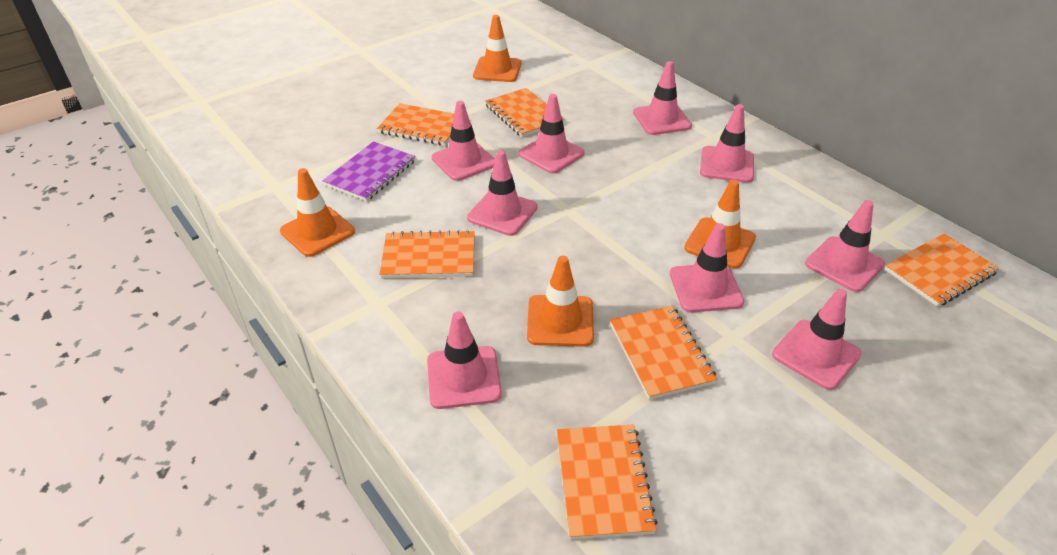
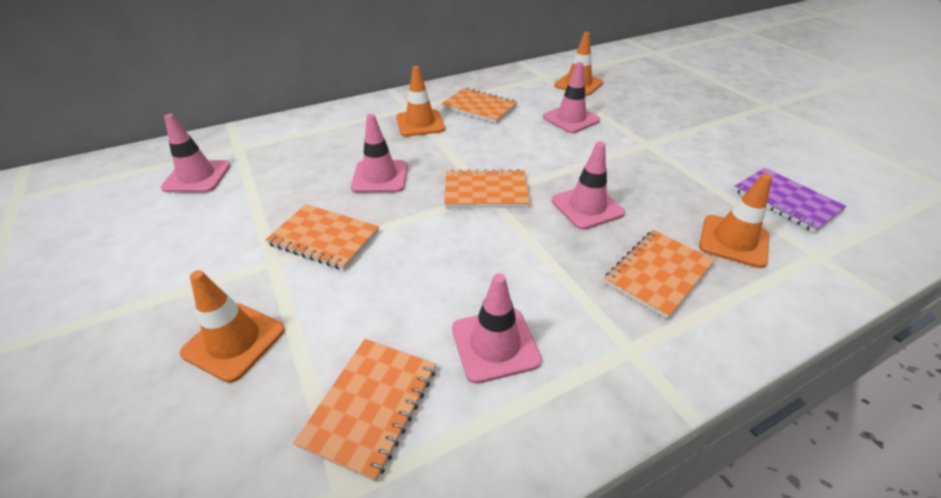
orange notebook: 6 -> 5
pink traffic cone: 9 -> 5

